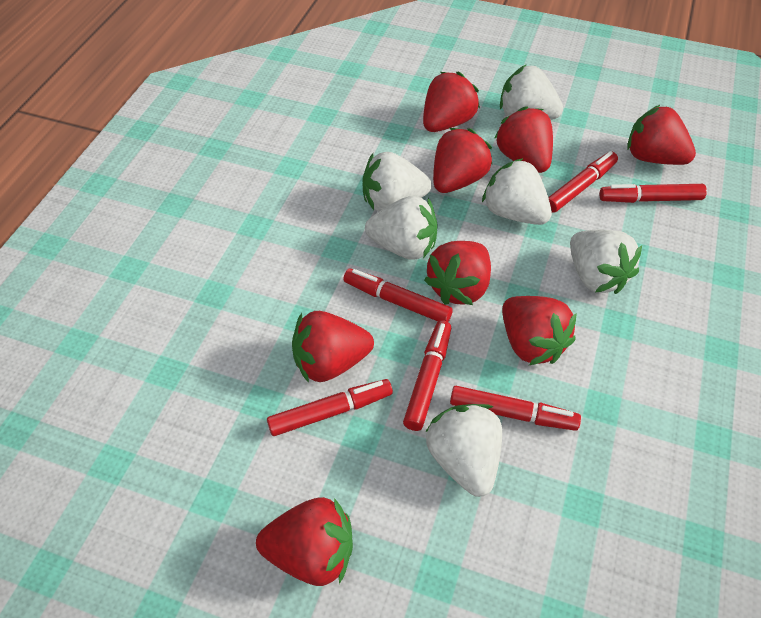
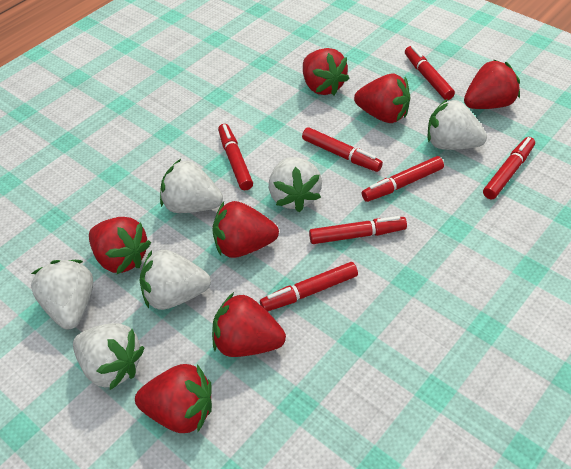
red marker: 6 -> 7
red strawberry: 8 -> 7

